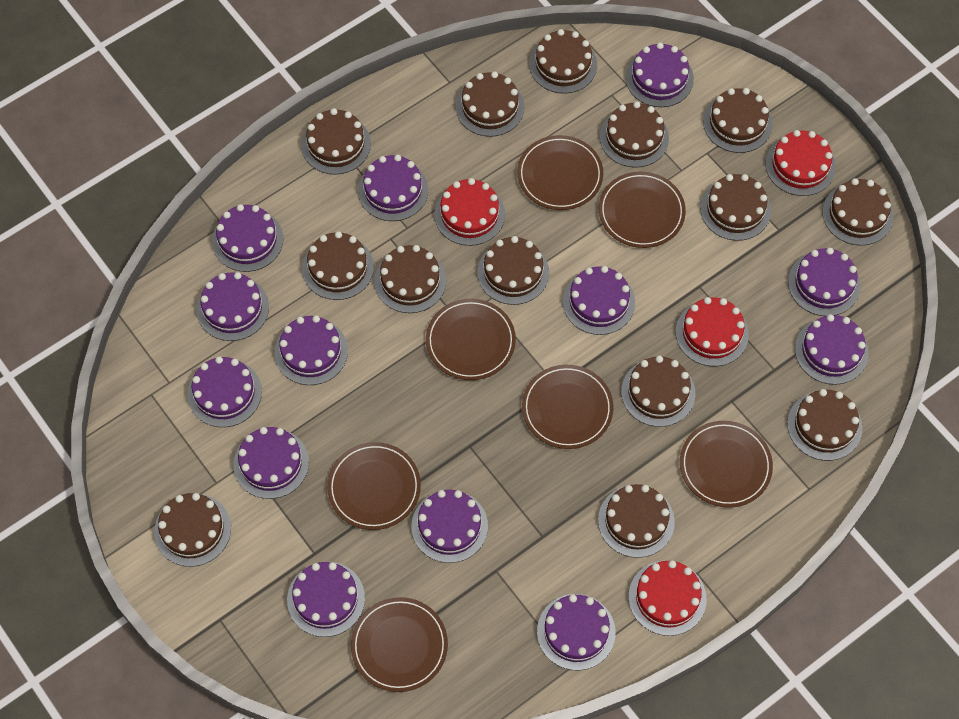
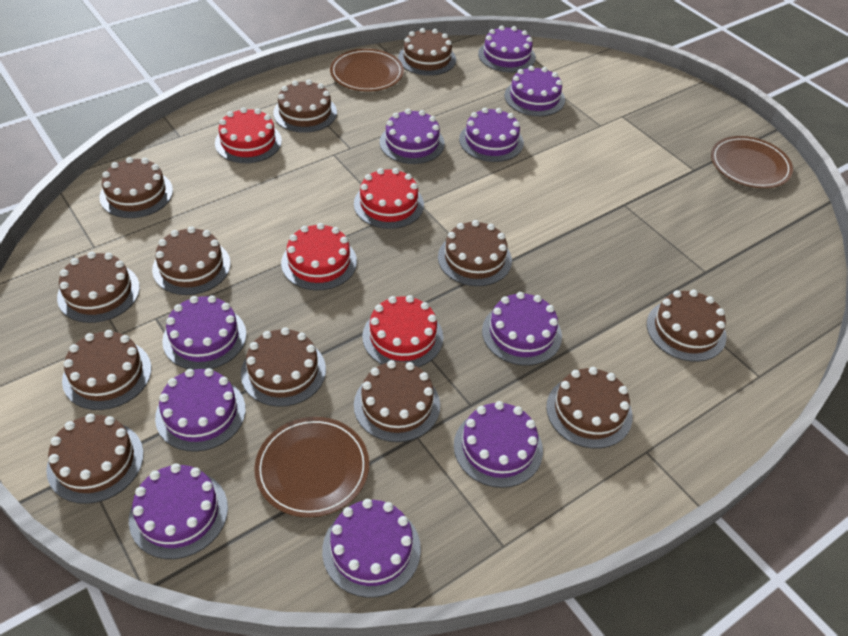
brown cake: 14 -> 12
brown plate: 7 -> 3
purple cake: 13 -> 10

